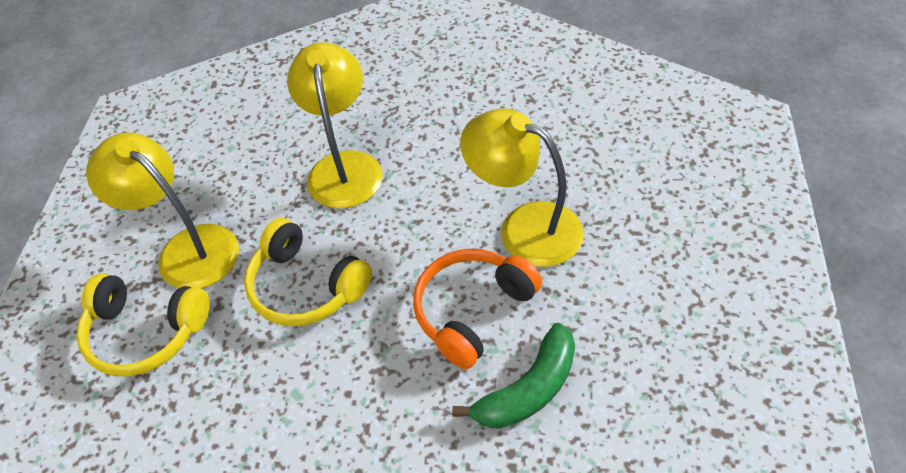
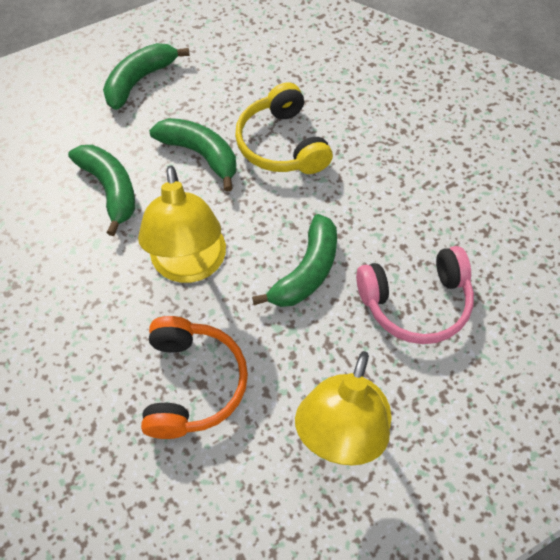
green banana: 1 -> 4
pink headphones: 0 -> 1
yellow headphones: 2 -> 1
yellow lamp: 3 -> 2

